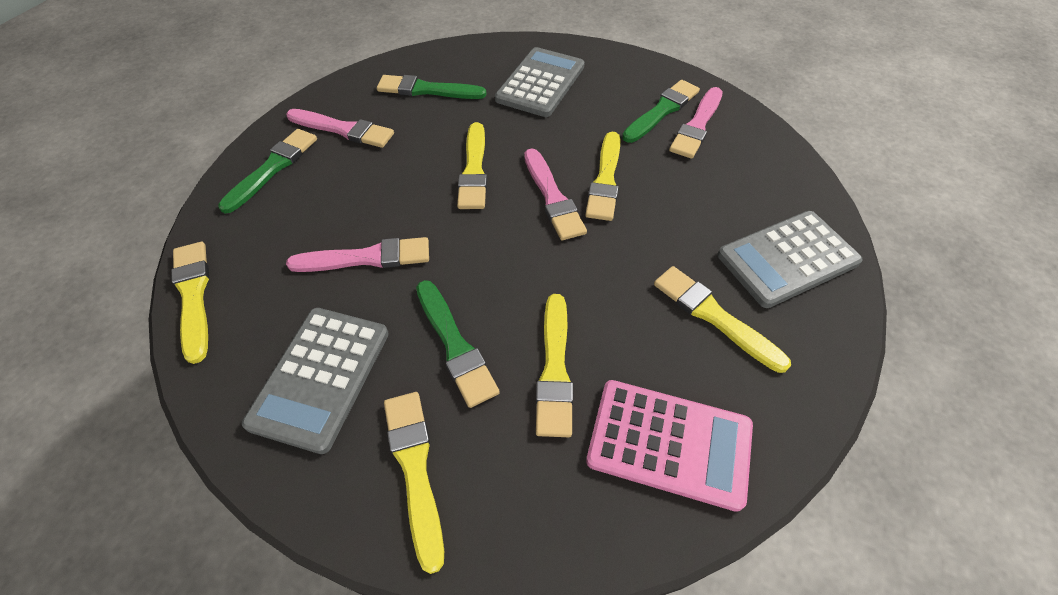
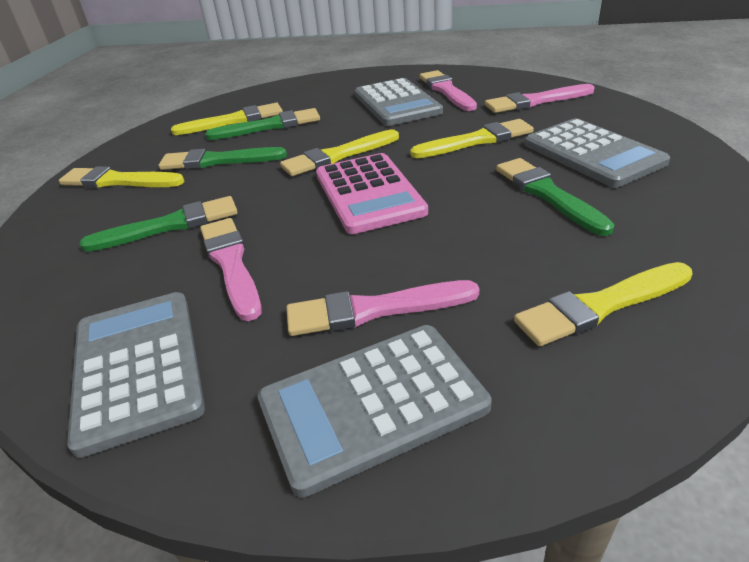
grey calculator: 3 -> 4
yellow brush: 6 -> 5

